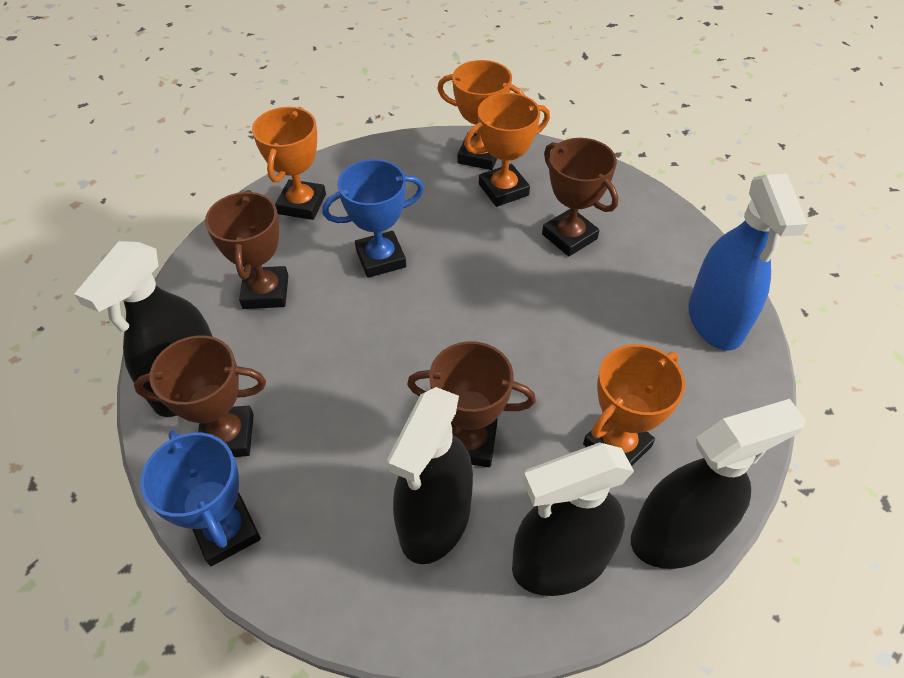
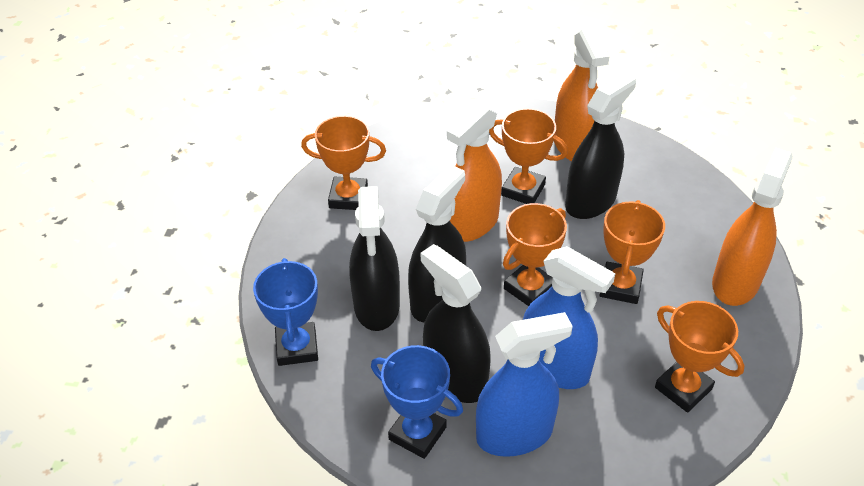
blue spray bottle: 1 -> 2
brown trophy: 4 -> 0
orange spray bottle: 0 -> 3
orange trophy: 4 -> 5

